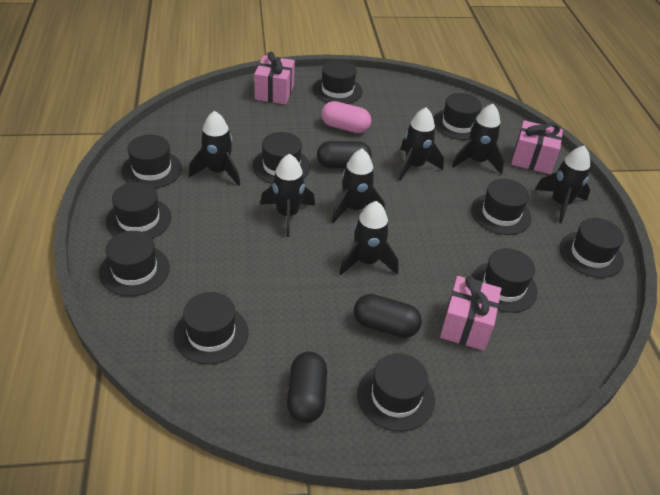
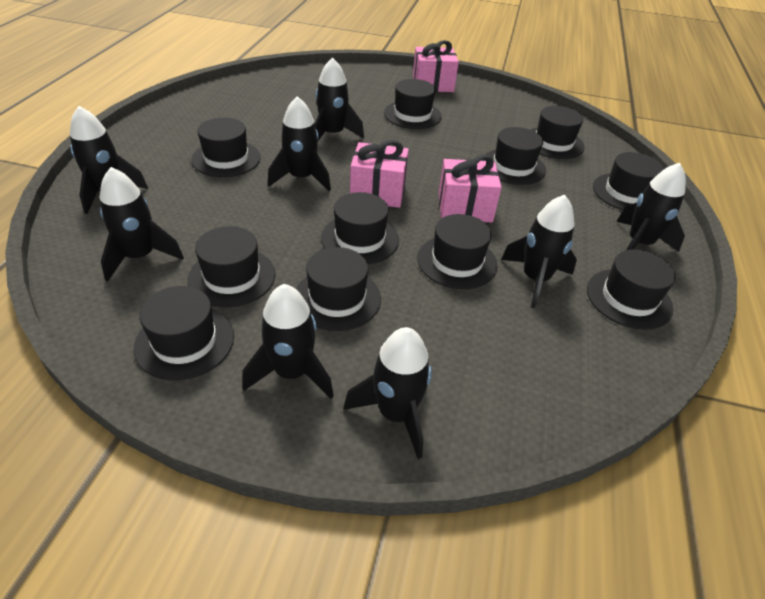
black capsule: 3 -> 0
black rocket: 7 -> 8
pink capsule: 1 -> 0

